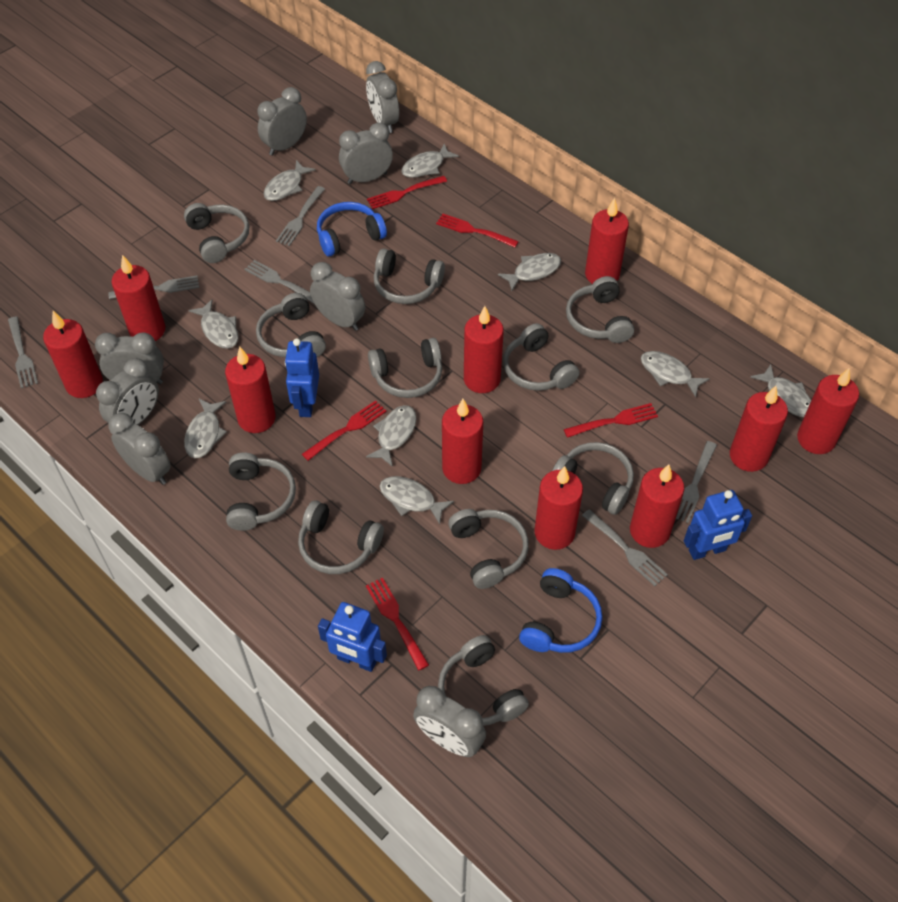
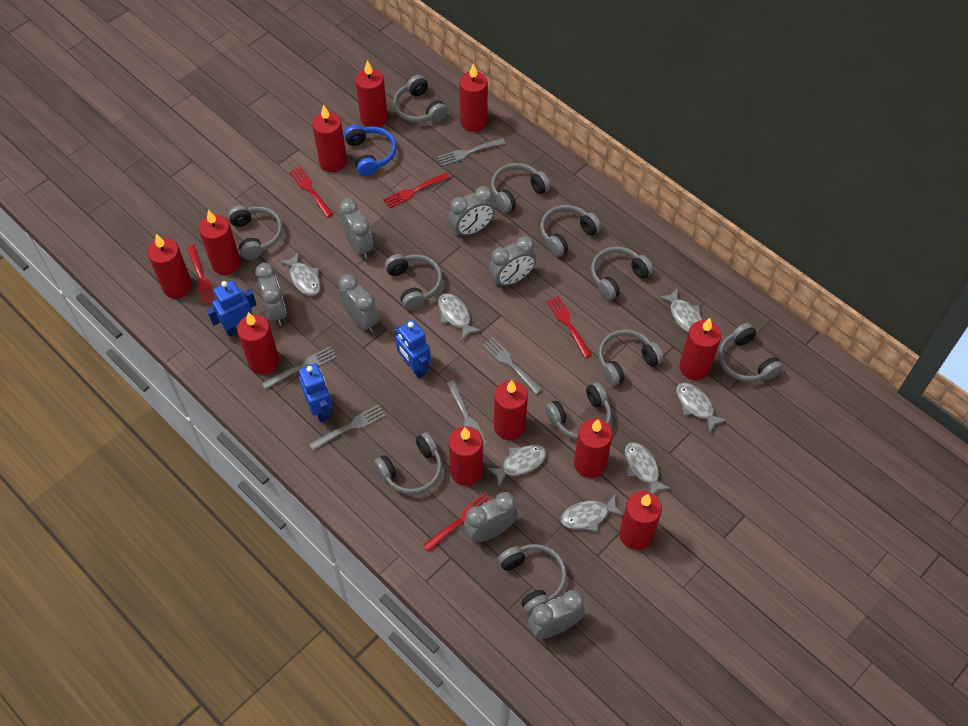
blue headphones: 2 -> 1
grey clock: 8 -> 7
grey fish: 9 -> 7
grey fork: 6 -> 5
red candle: 10 -> 11

